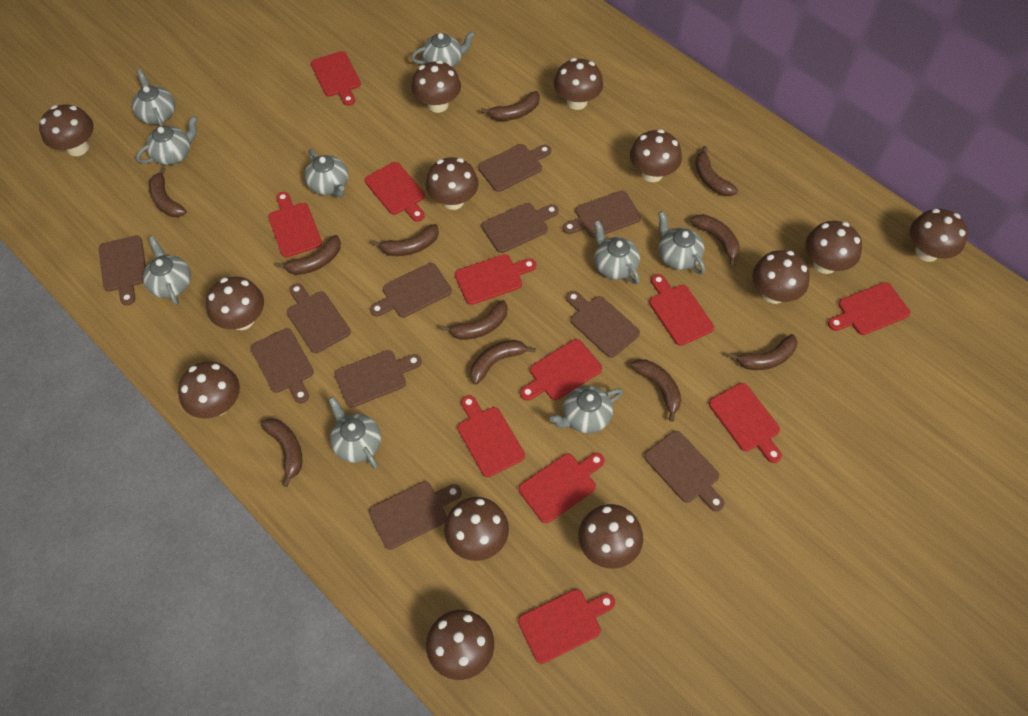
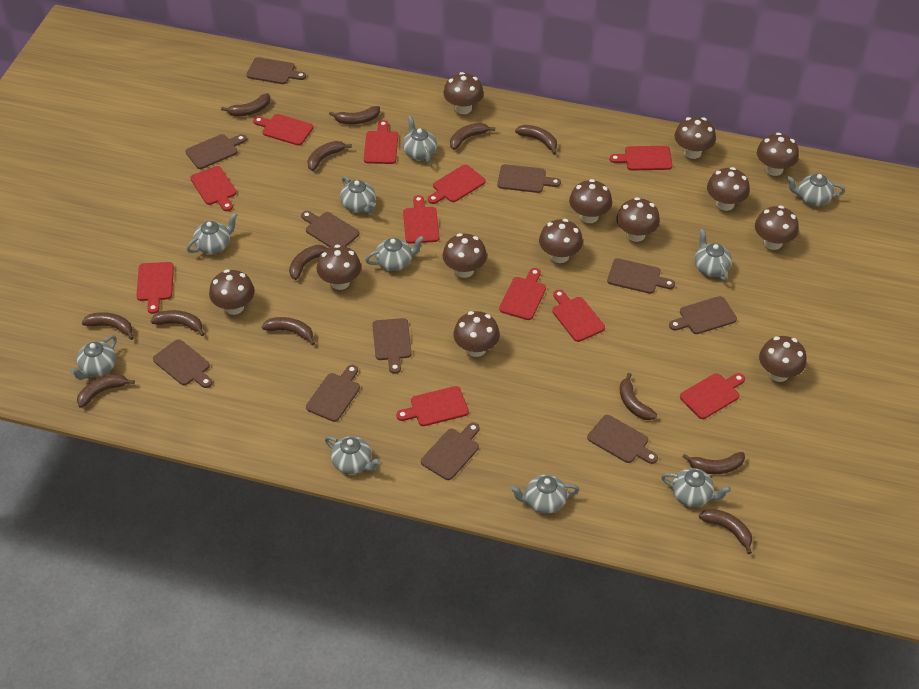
brown banana: 11 -> 13
grey teapot: 9 -> 10

